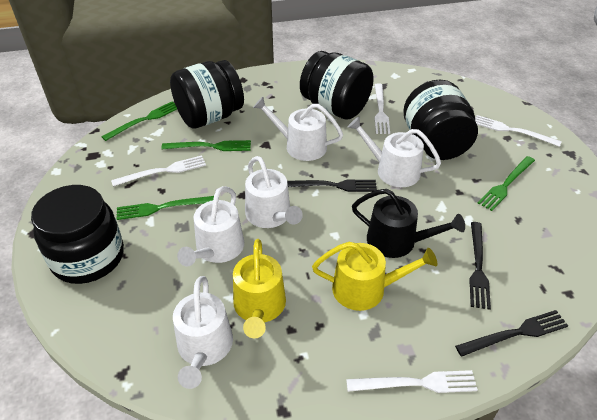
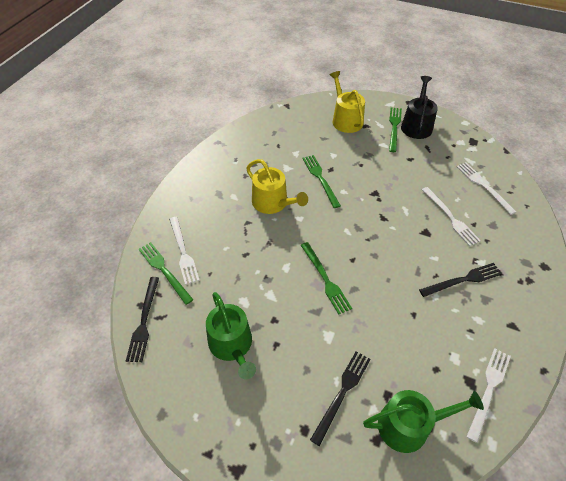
black jar: 4 -> 0
green watering can: 0 -> 2
white watering can: 5 -> 0

